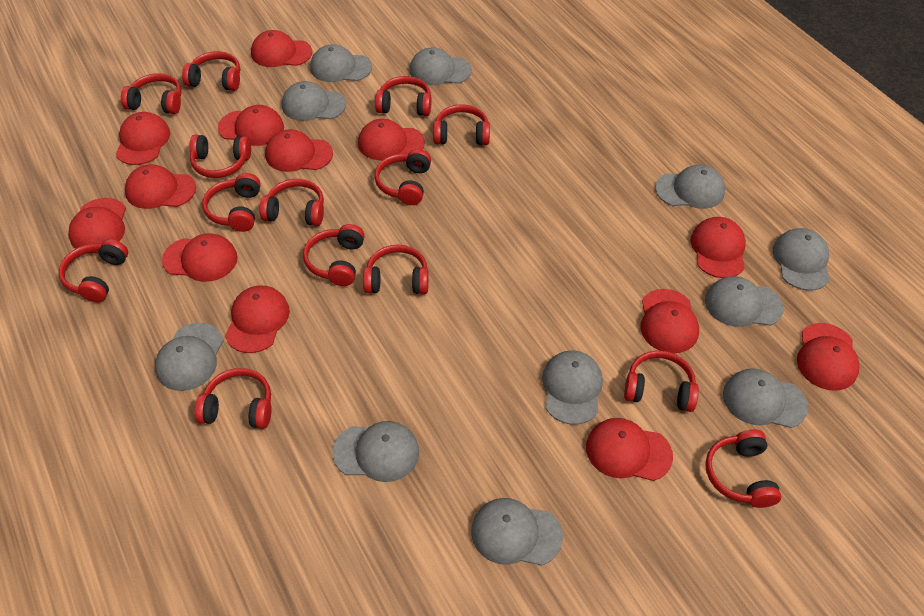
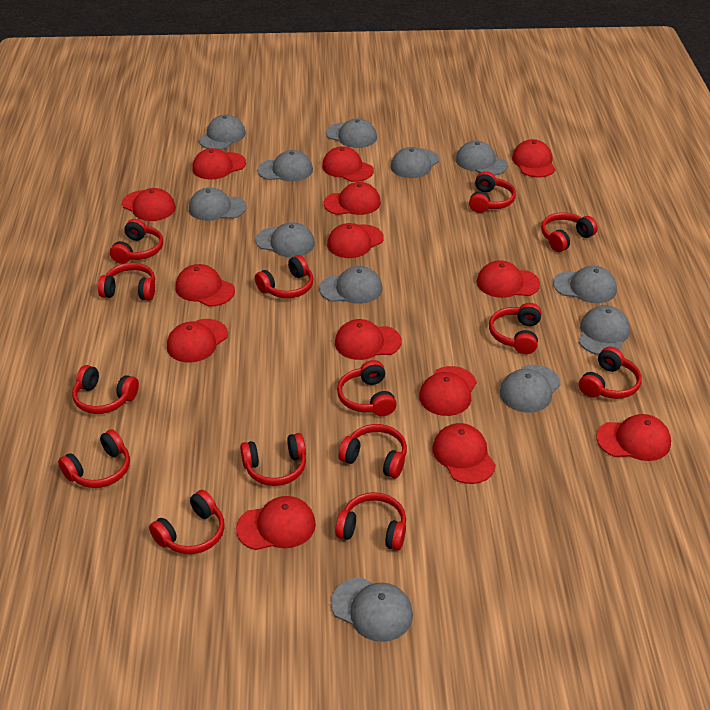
grey cap: 11 -> 12
red cap: 13 -> 14

